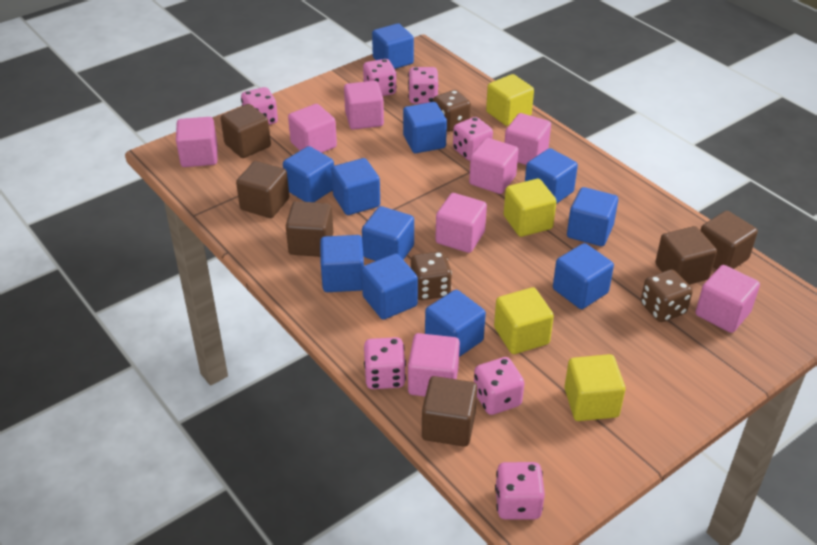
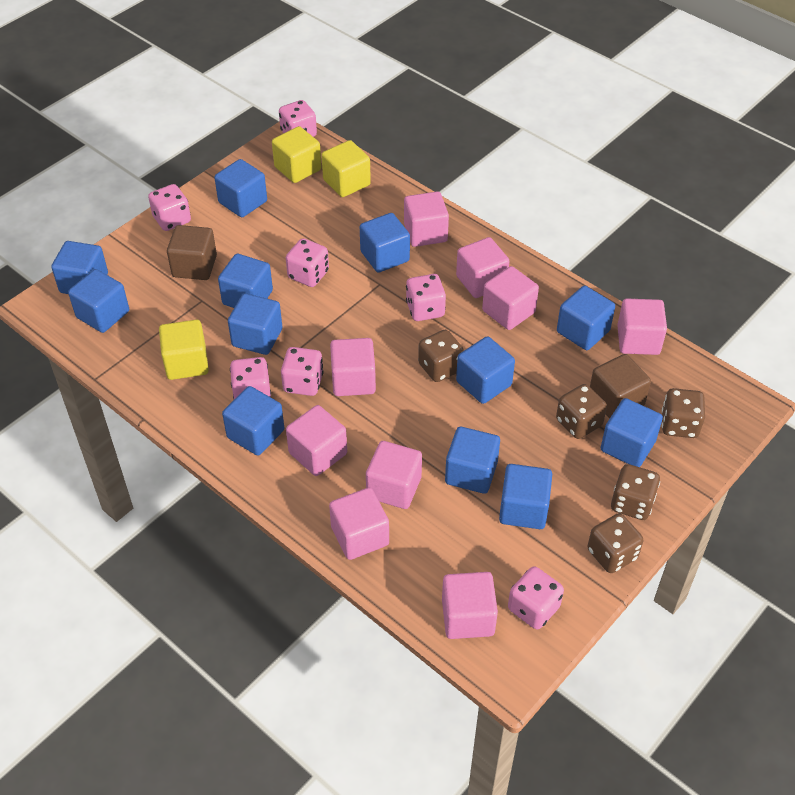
blue cube: 11 -> 12
brown cube: 6 -> 2
brown dice: 3 -> 5
pink cube: 8 -> 9
yellow cube: 4 -> 3

